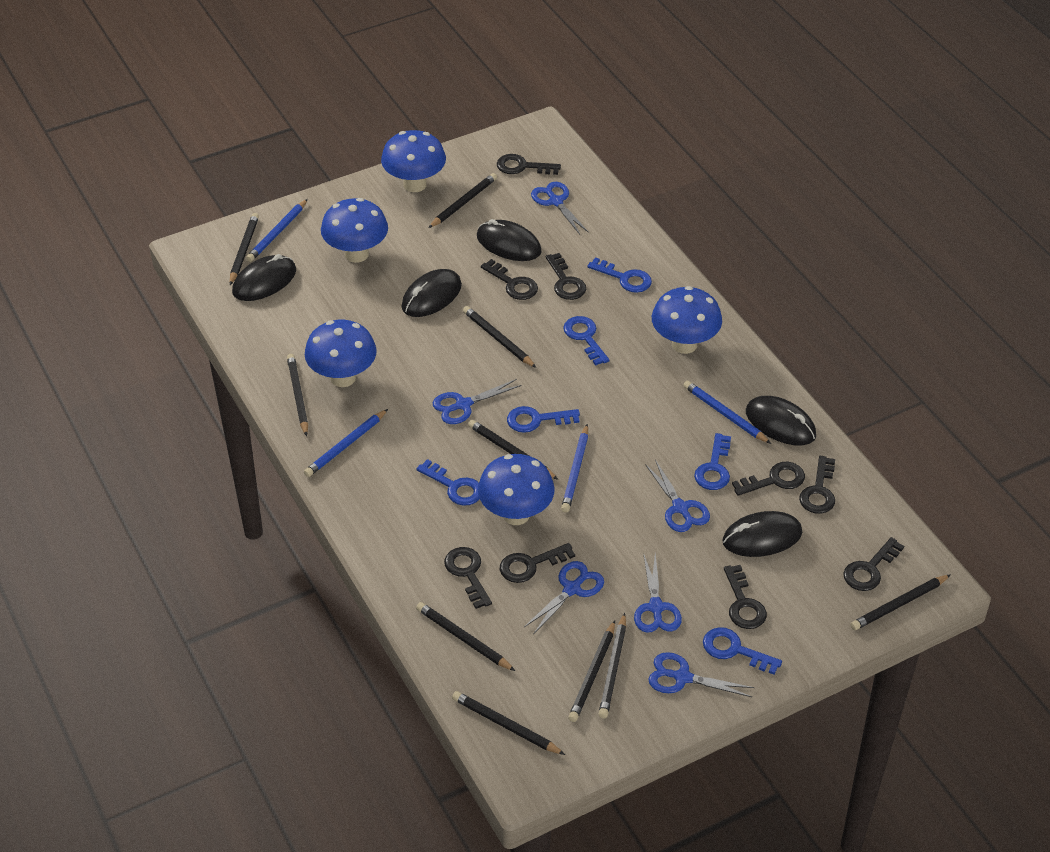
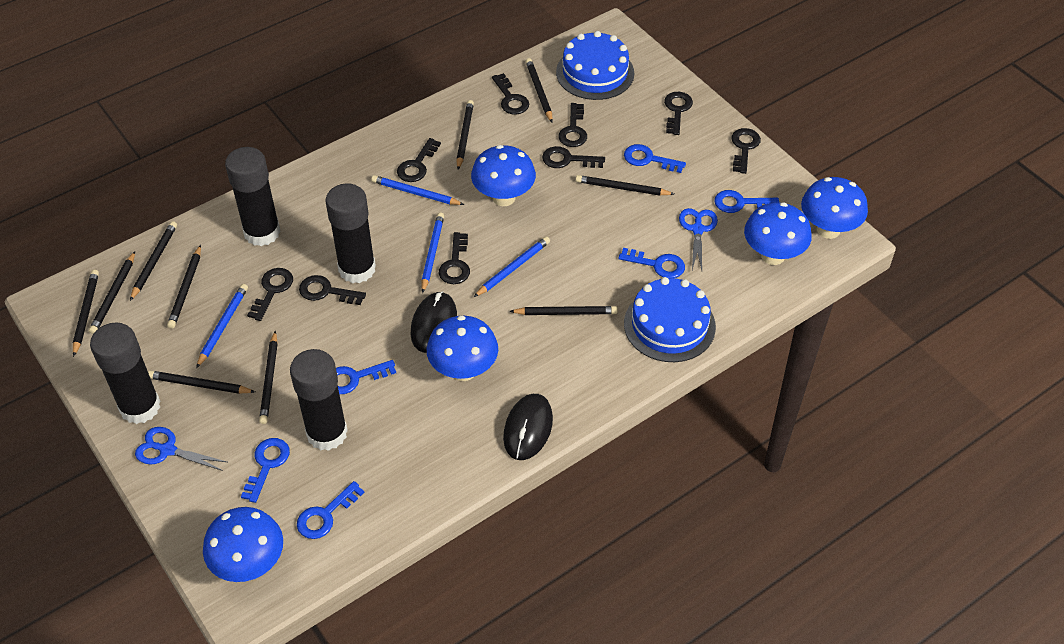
black glue stick: 0 -> 4
black mouse: 5 -> 2
blue cake: 0 -> 2
blue scissors: 6 -> 2

